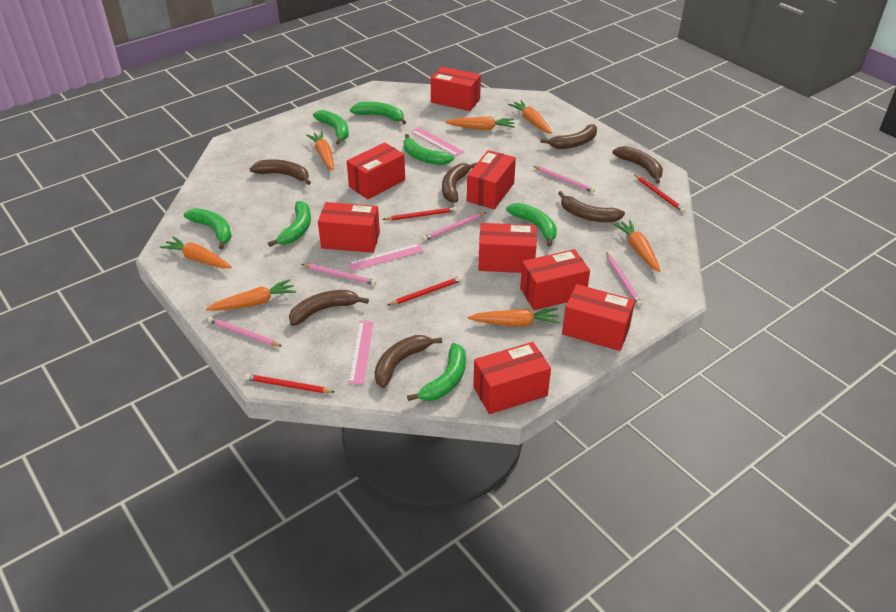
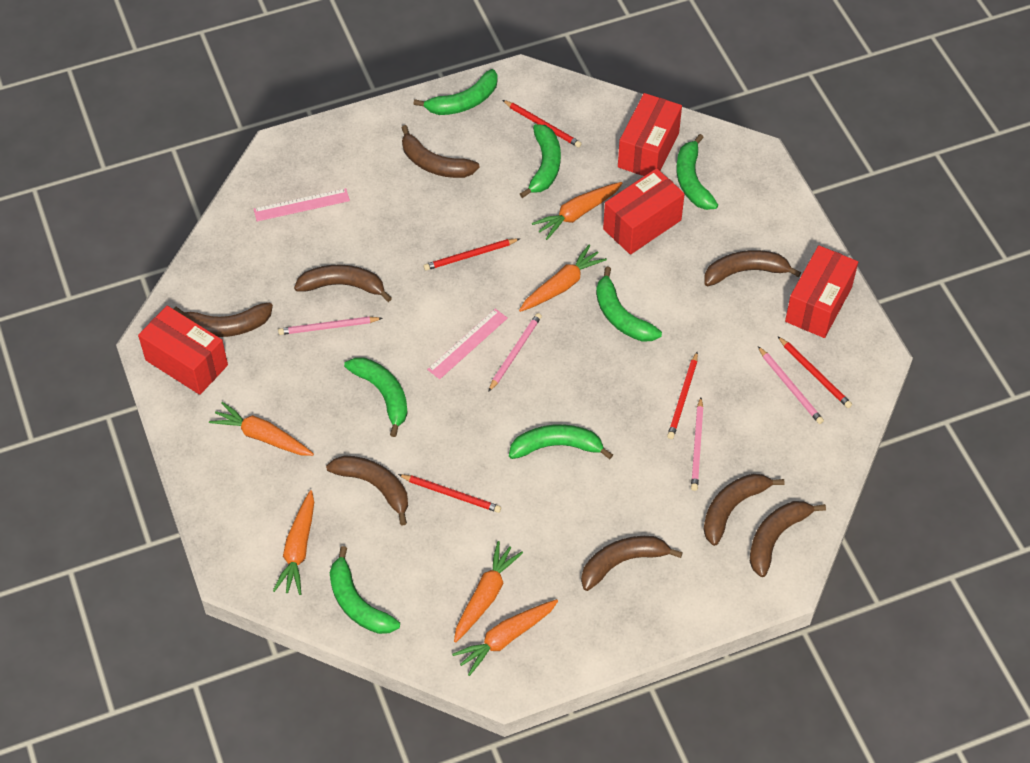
brown banana: 7 -> 8
orange carrot: 7 -> 6
pink pencil: 5 -> 4
pink ruler: 3 -> 2
red box: 8 -> 4
red pencil: 4 -> 5

